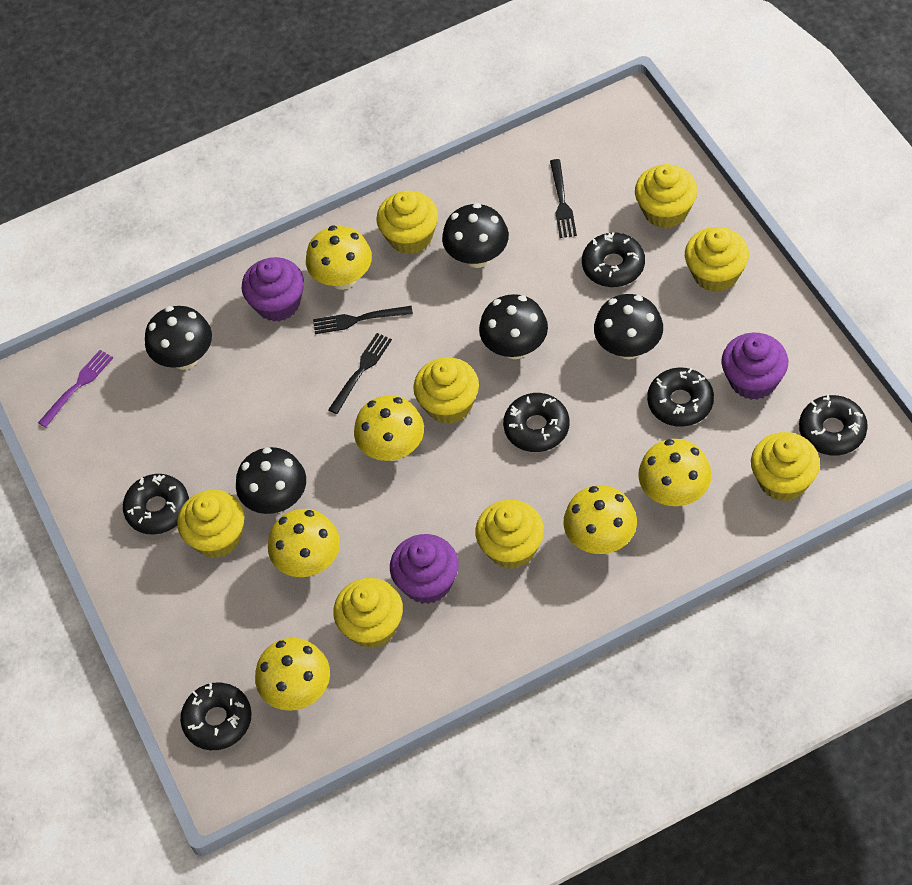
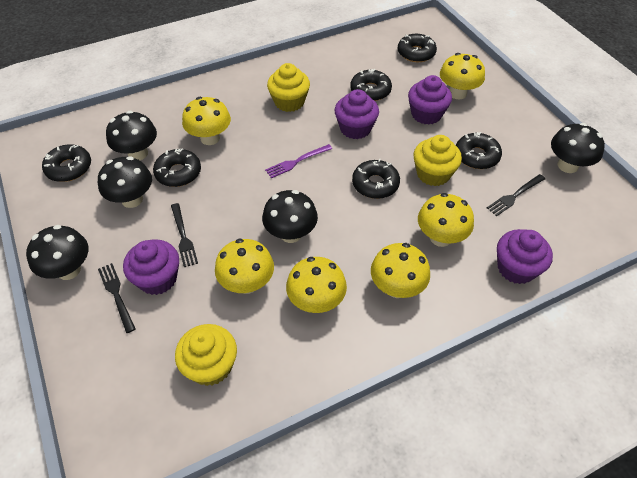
purple cupcake: 3 -> 4
yellow cupcake: 8 -> 3

